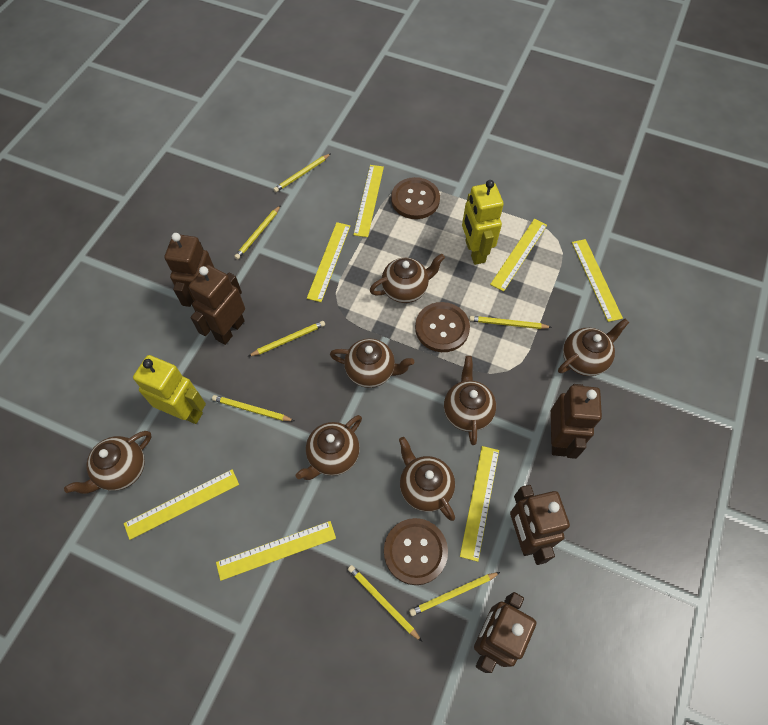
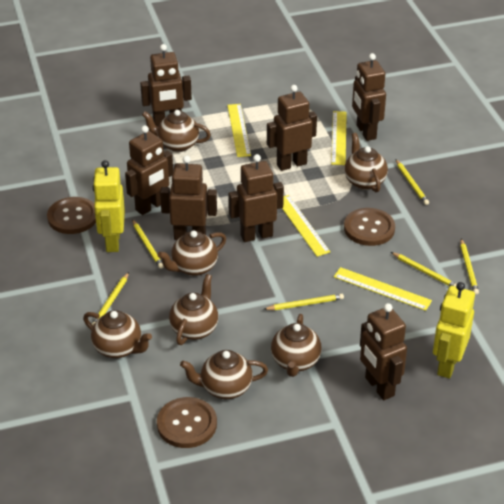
brown robot: 5 -> 7
yellow pencil: 7 -> 6
yellow ruler: 7 -> 4

